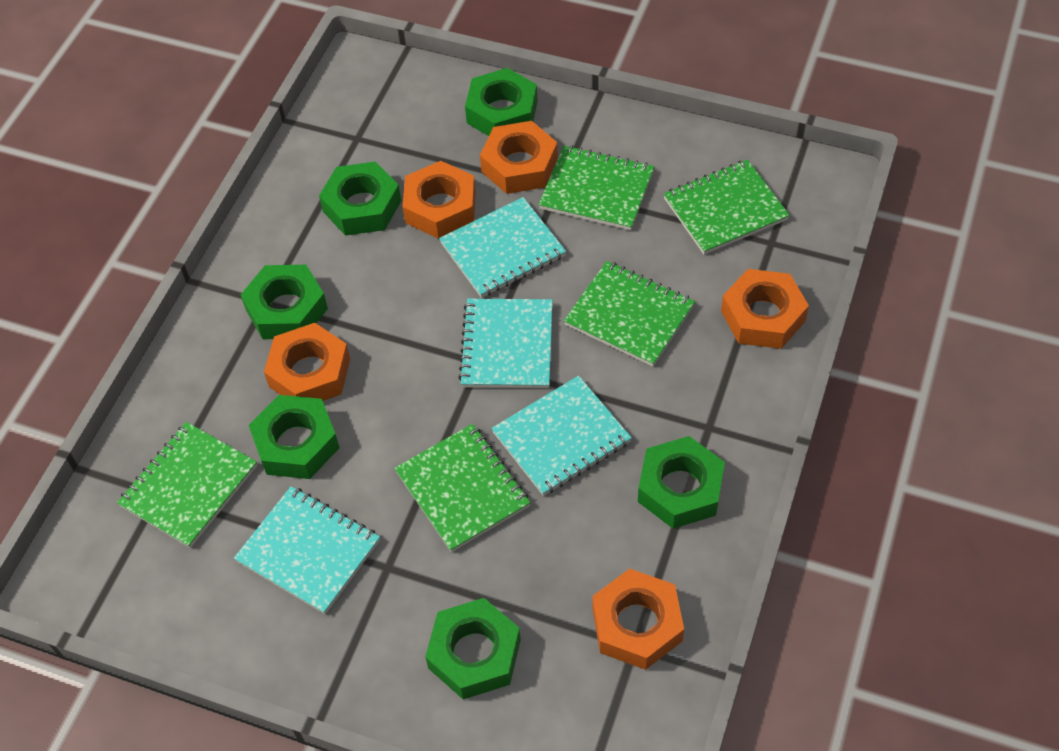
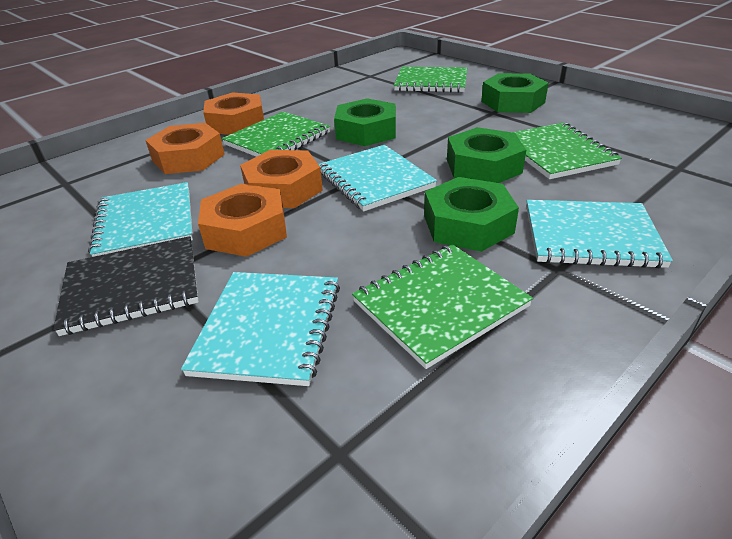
black notebook: 0 -> 1
green notebook: 5 -> 4
green nut: 6 -> 4
orange nut: 5 -> 4

